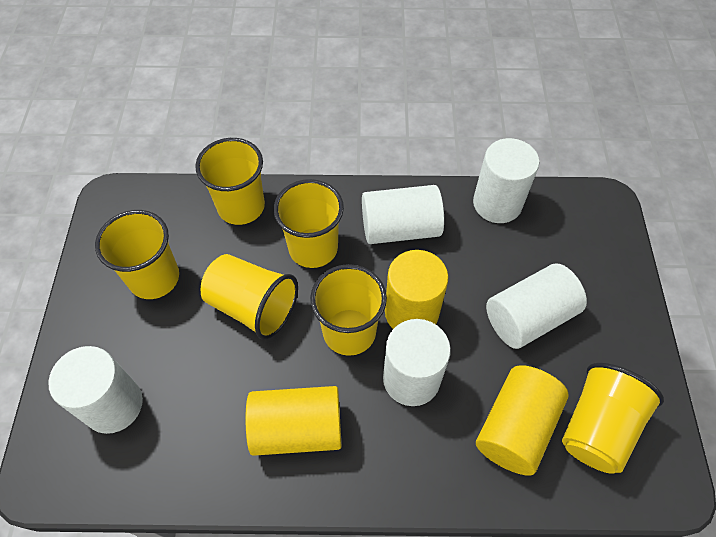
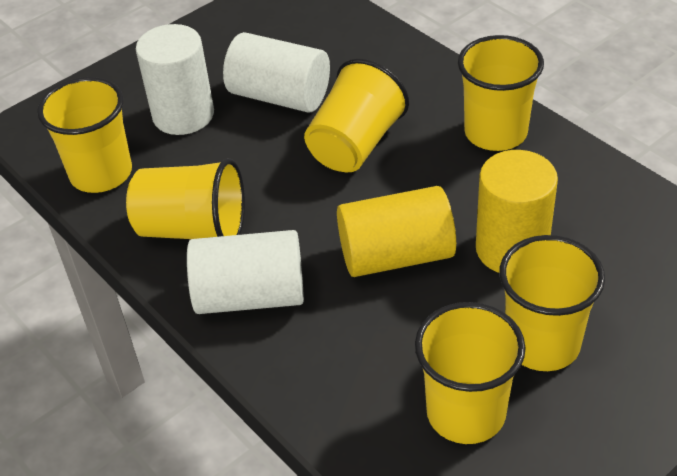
white cylinder: 5 -> 3
yellow cylinder: 3 -> 2

